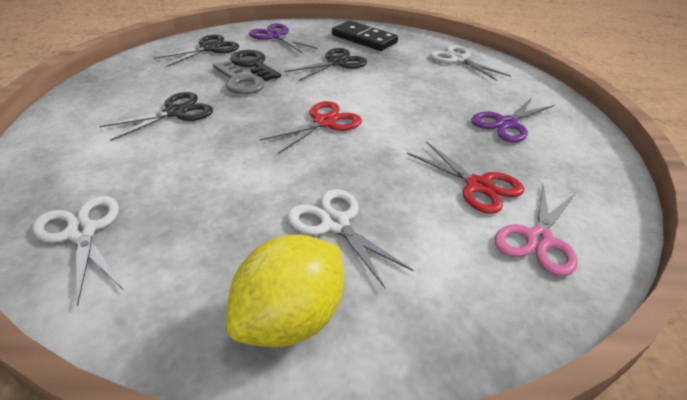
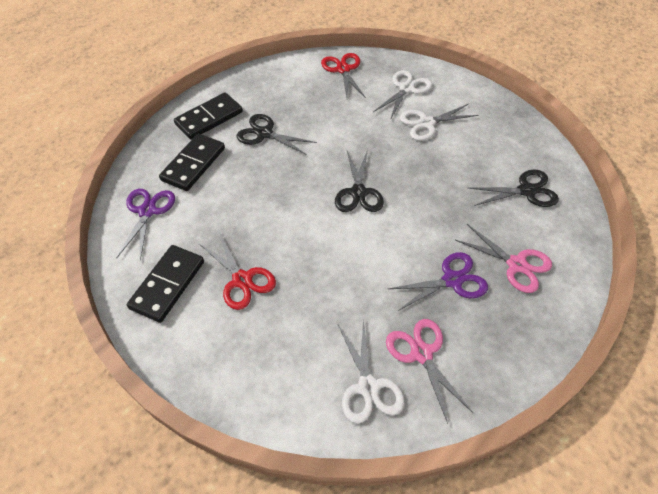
black domino: 1 -> 3
black key: 1 -> 0
grey key: 1 -> 0
pink scissors: 1 -> 2
yellow lemon: 1 -> 0

